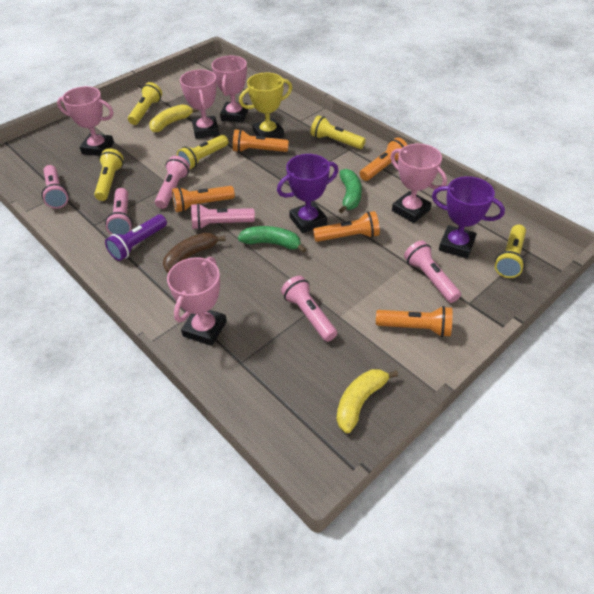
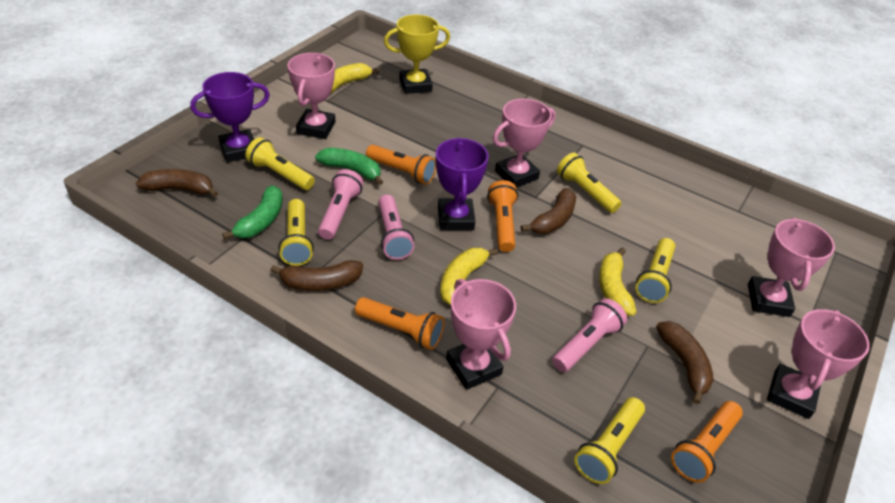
brown banana: 1 -> 4
orange flashlight: 5 -> 4
pink flashlight: 6 -> 3
purple flashlight: 1 -> 0
yellow banana: 2 -> 3

